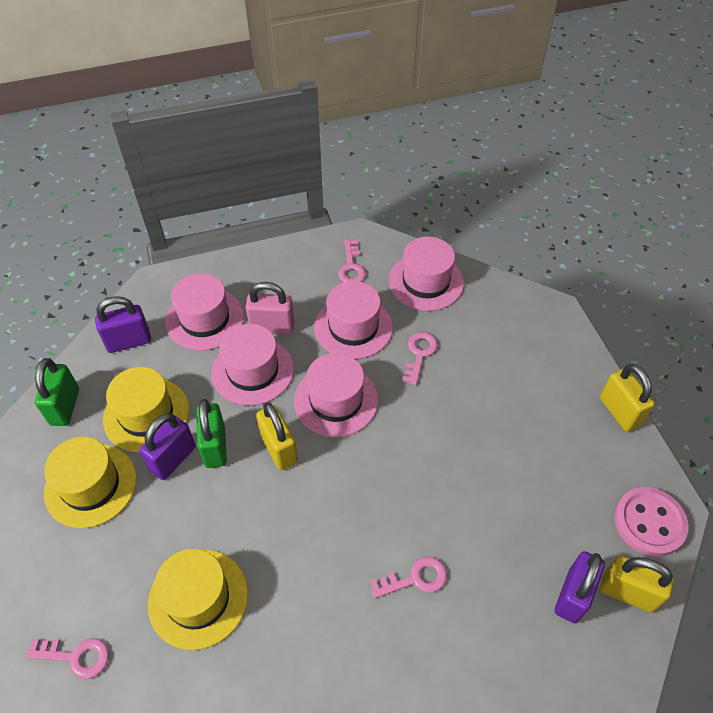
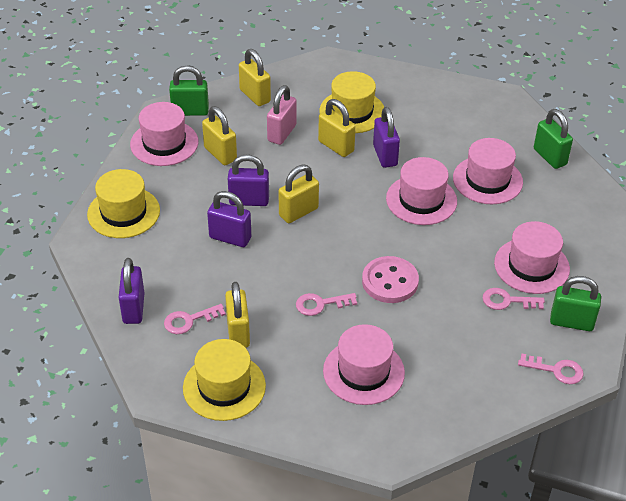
green padlock: 2 -> 3
purple padlock: 3 -> 4
yellow padlock: 3 -> 5

